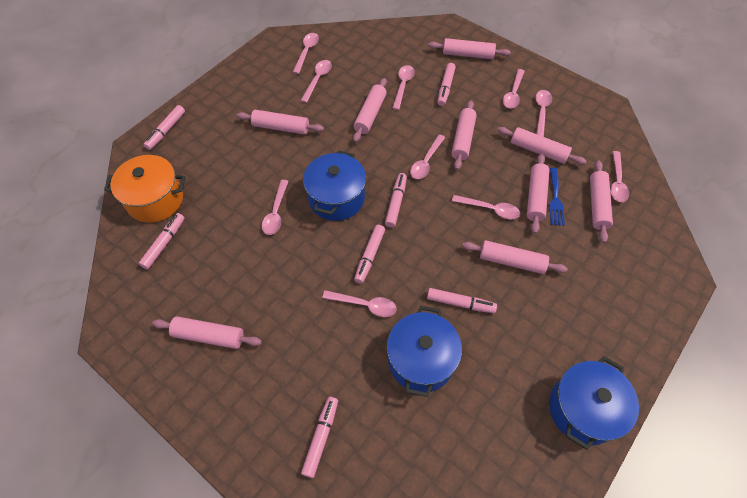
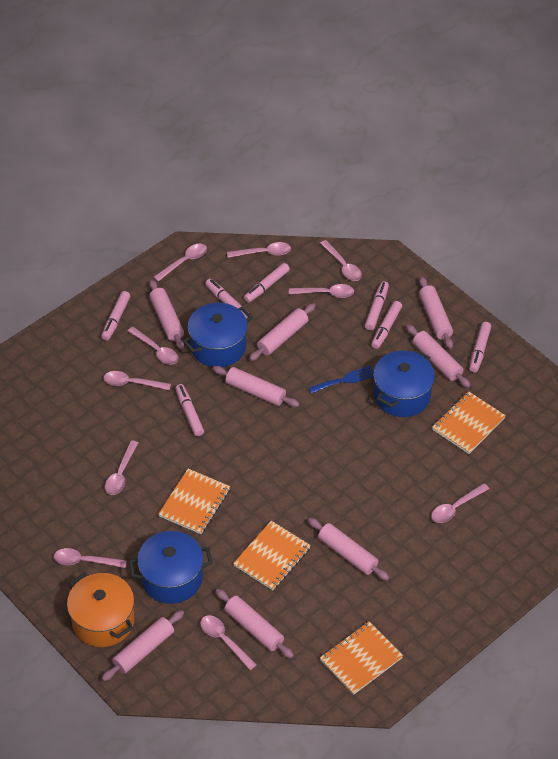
orange notebook: 0 -> 4
pink rolling pin: 9 -> 8

